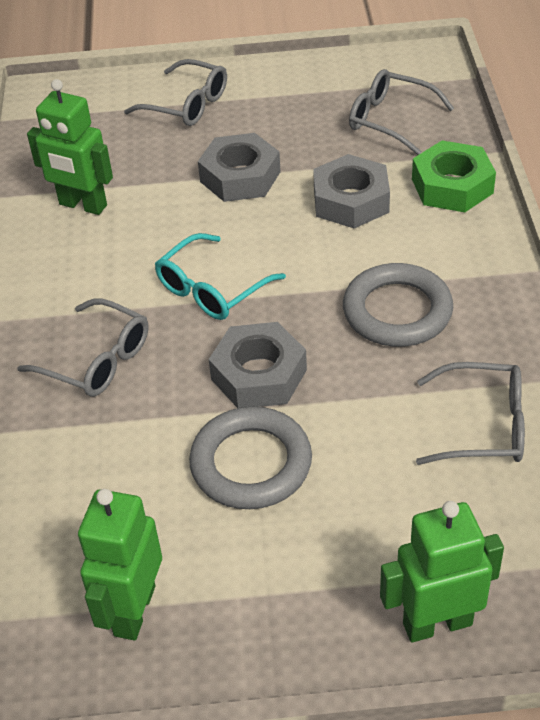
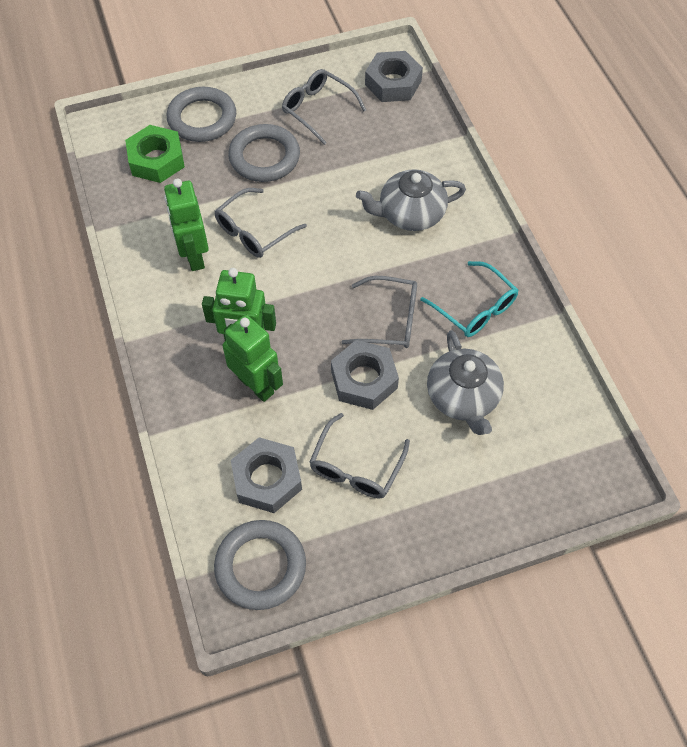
grey ring: 2 -> 3
grey teapot: 0 -> 2

